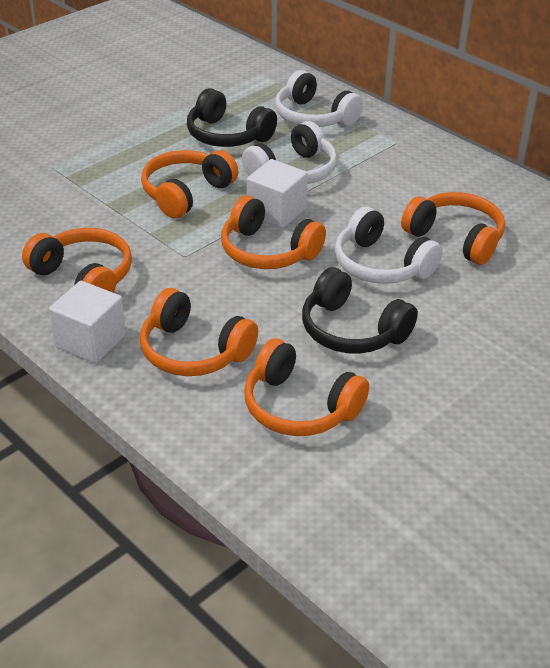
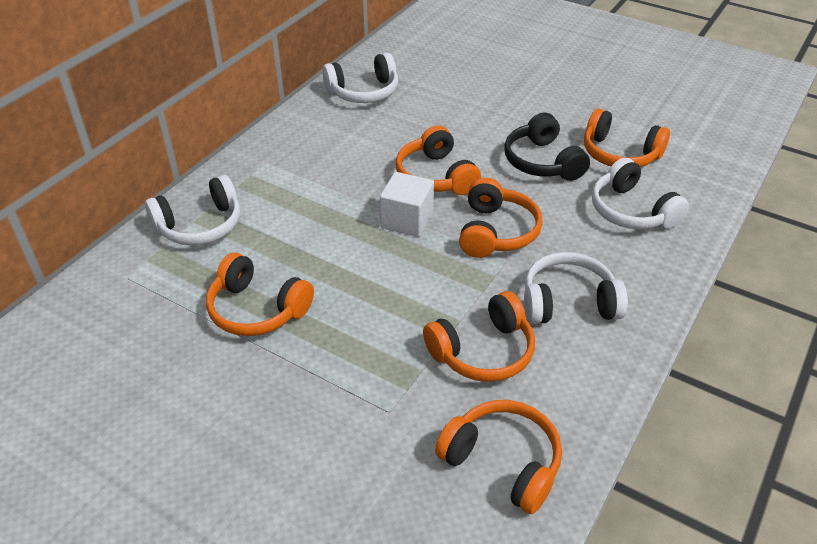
black headphones: 2 -> 1
white cube: 2 -> 1
white headphones: 3 -> 4

